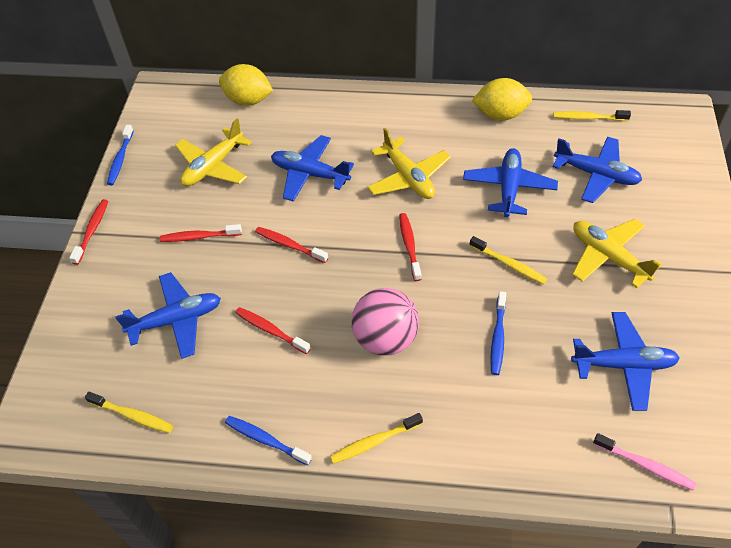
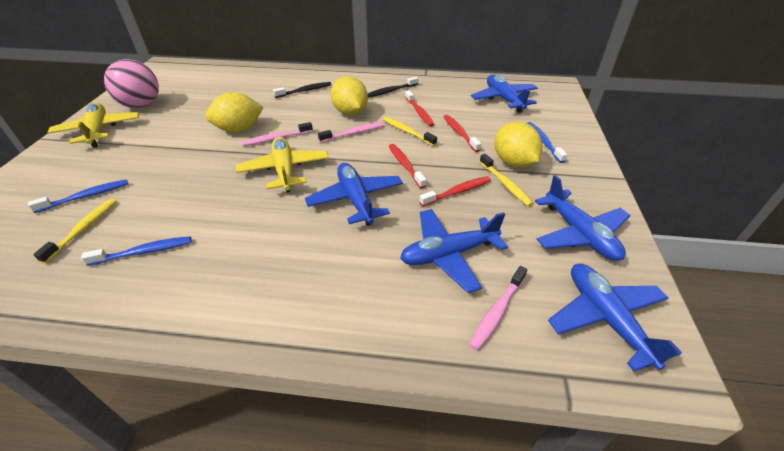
black toothbrush: 0 -> 2
pink toothbrush: 1 -> 3
red toothbrush: 5 -> 4
yellow lemon: 2 -> 3
yellow plane: 3 -> 2
yellow toothbrush: 4 -> 3

